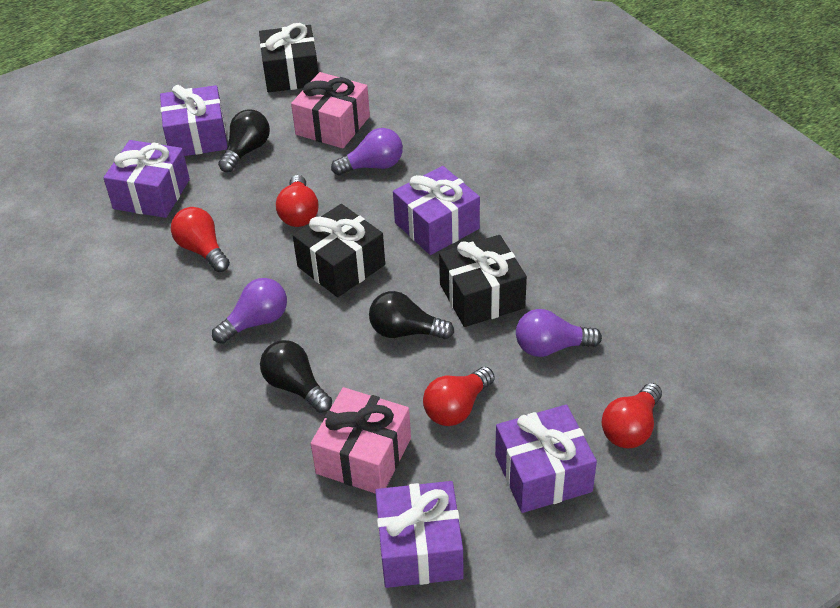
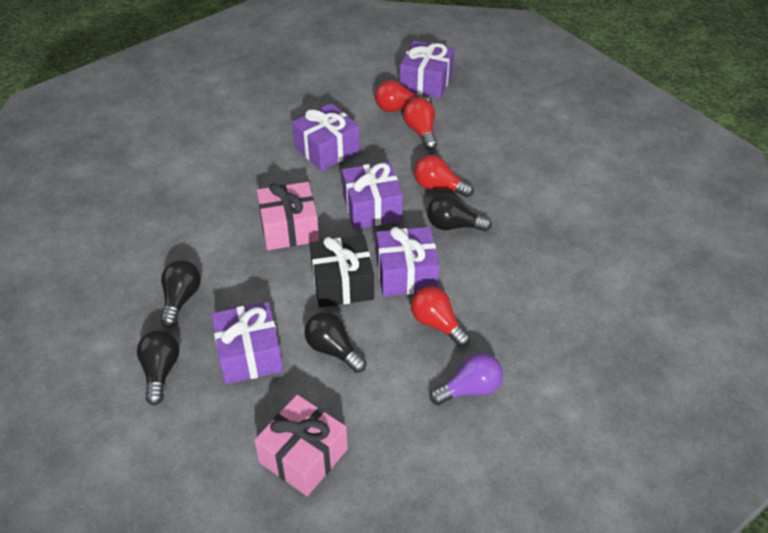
black gift: 3 -> 1
black light bulb: 3 -> 4
purple light bulb: 3 -> 1

